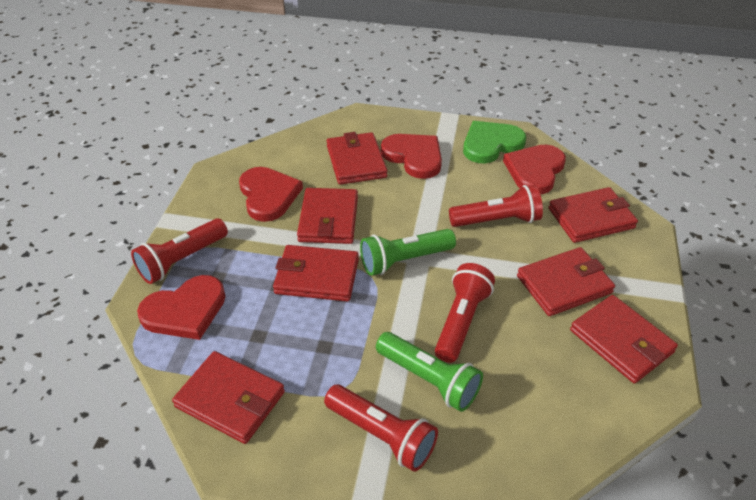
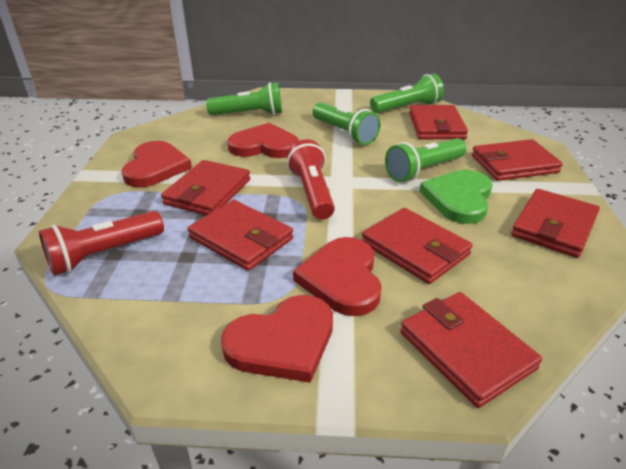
green flashlight: 2 -> 4
red flashlight: 4 -> 2

